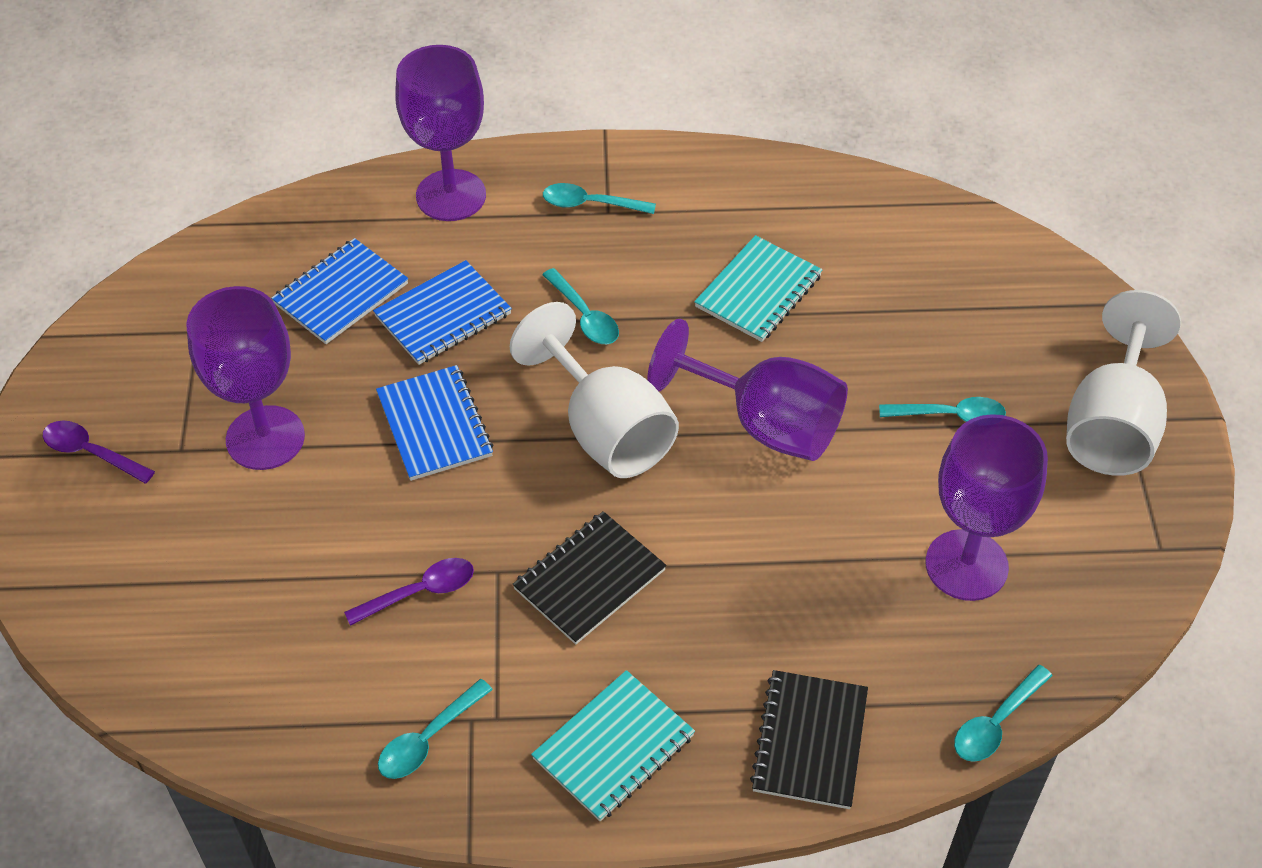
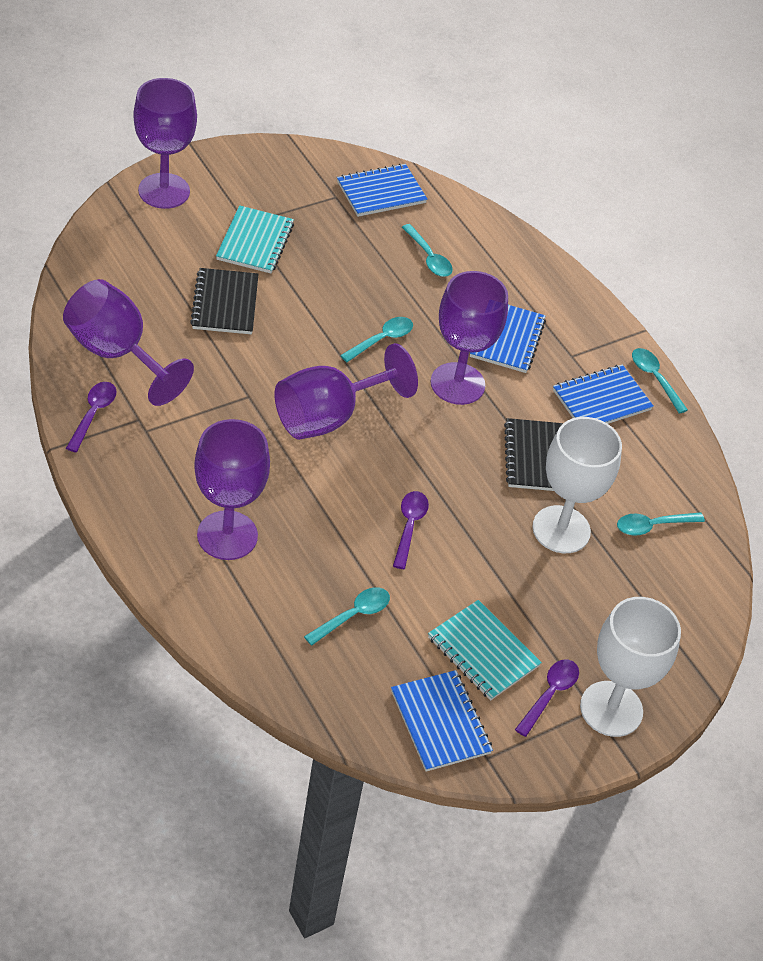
blue notebook: 3 -> 4
purple goblet: 4 -> 5
purple spoon: 2 -> 3

